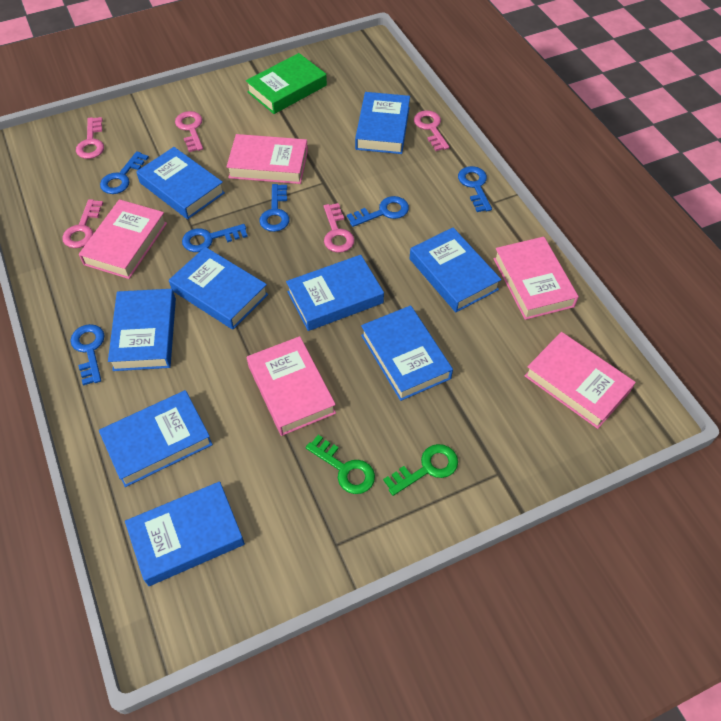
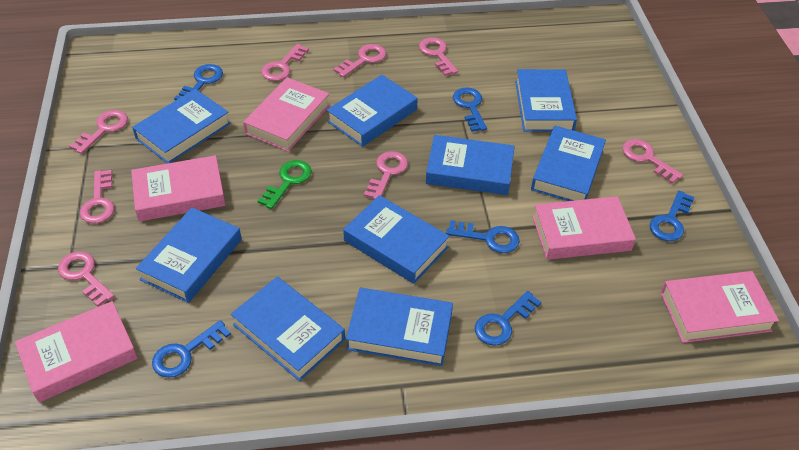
green book: 1 -> 0
green key: 2 -> 1
pink key: 5 -> 8

